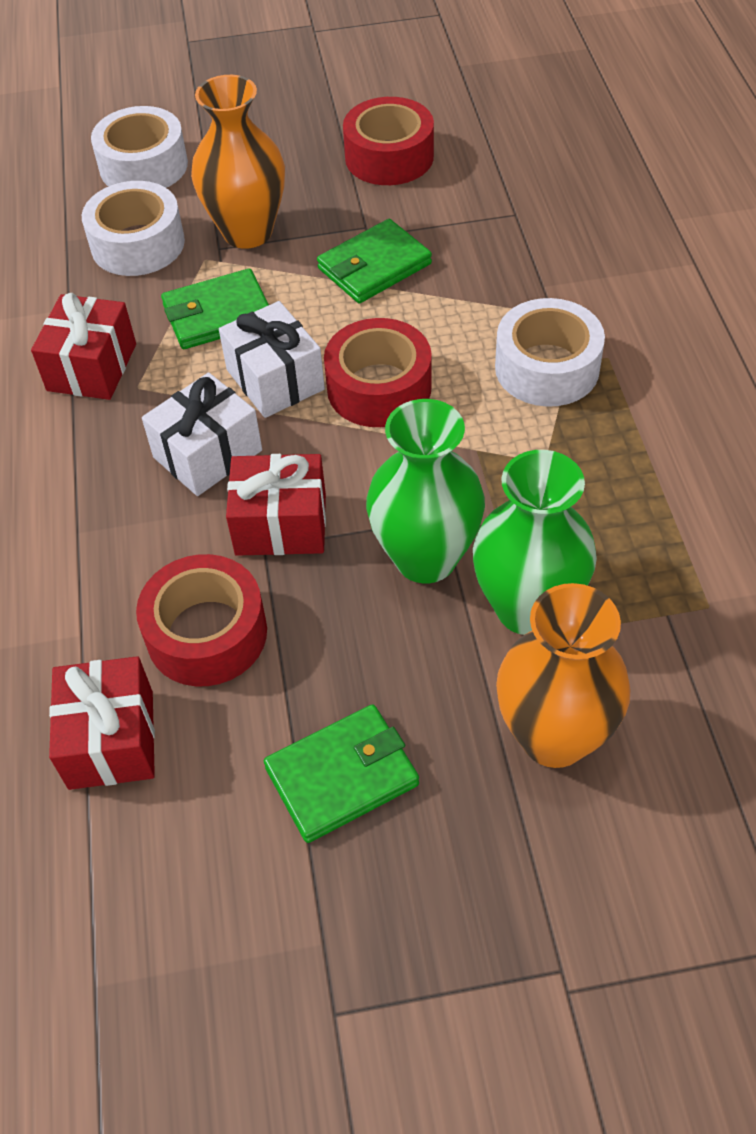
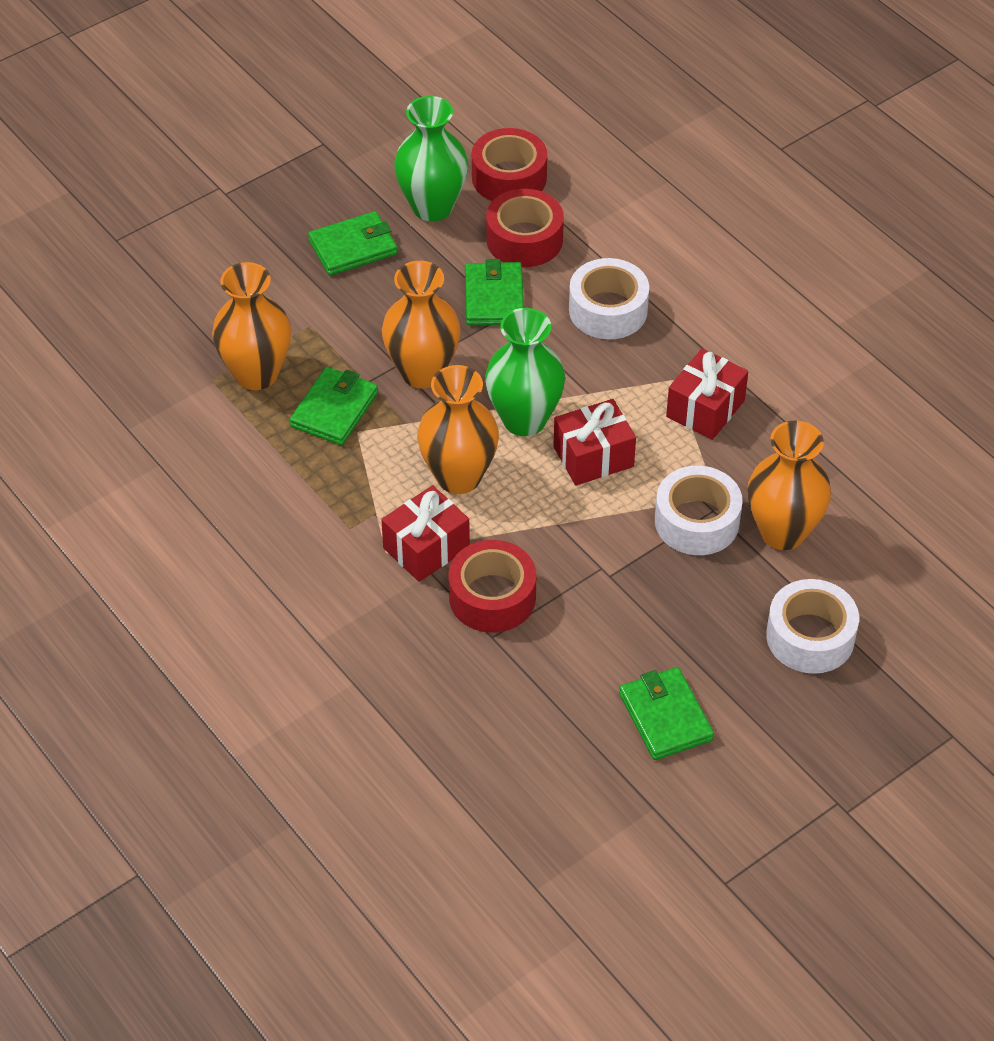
green wallet: 3 -> 4
orange vase: 2 -> 4
white gift: 2 -> 0

